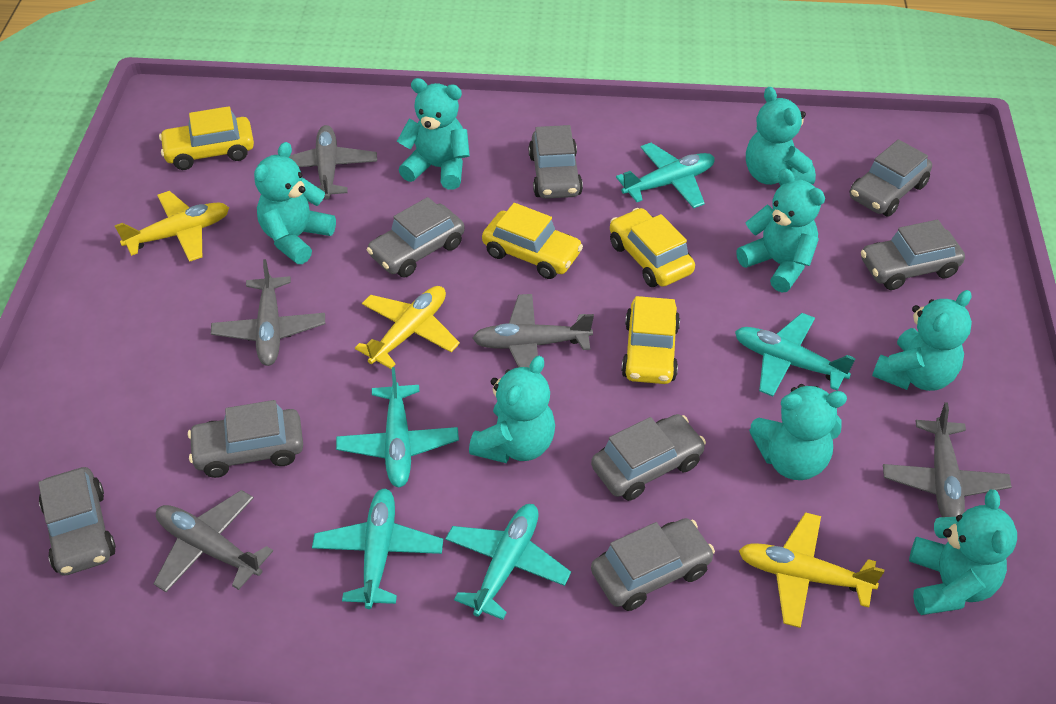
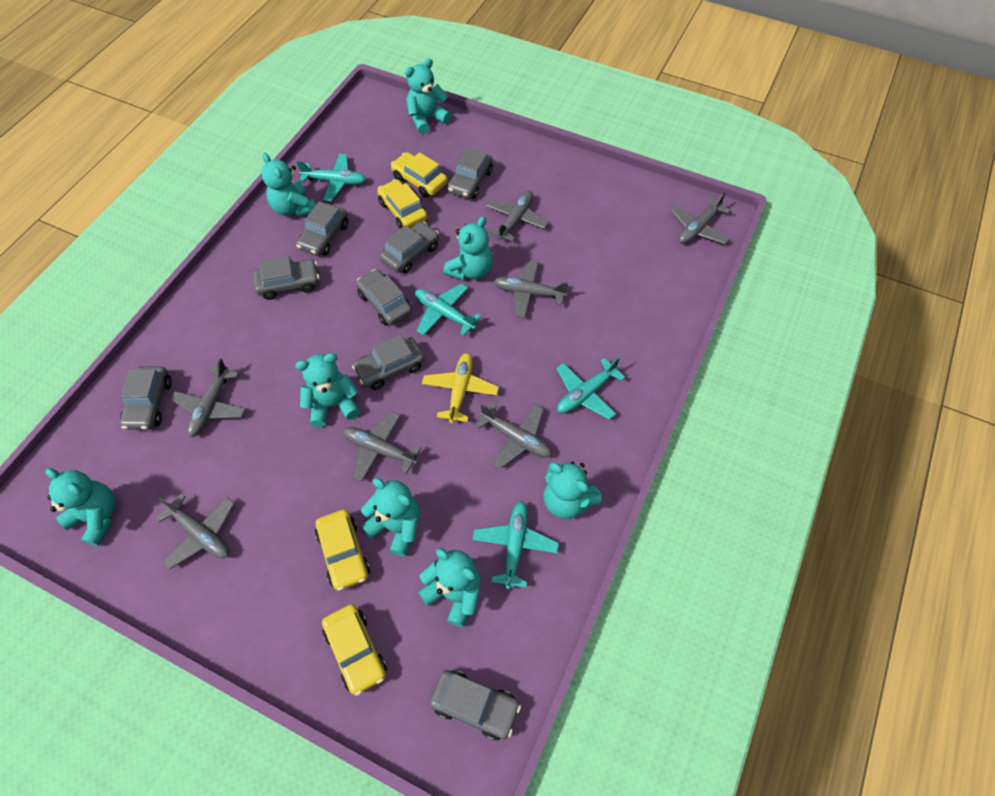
grey plane: 5 -> 7
turquoise plane: 5 -> 4
yellow plane: 3 -> 1

